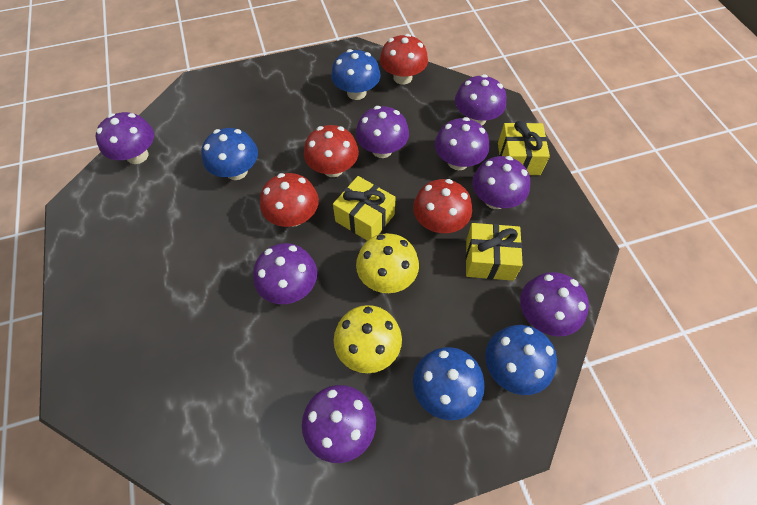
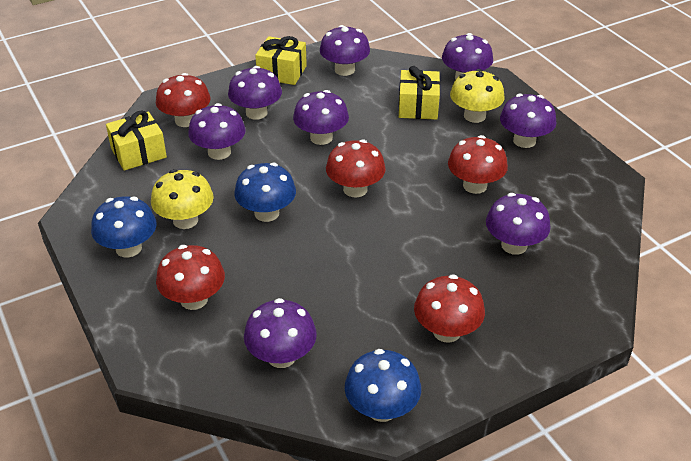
blue mushroom: 4 -> 3
red mushroom: 4 -> 5

